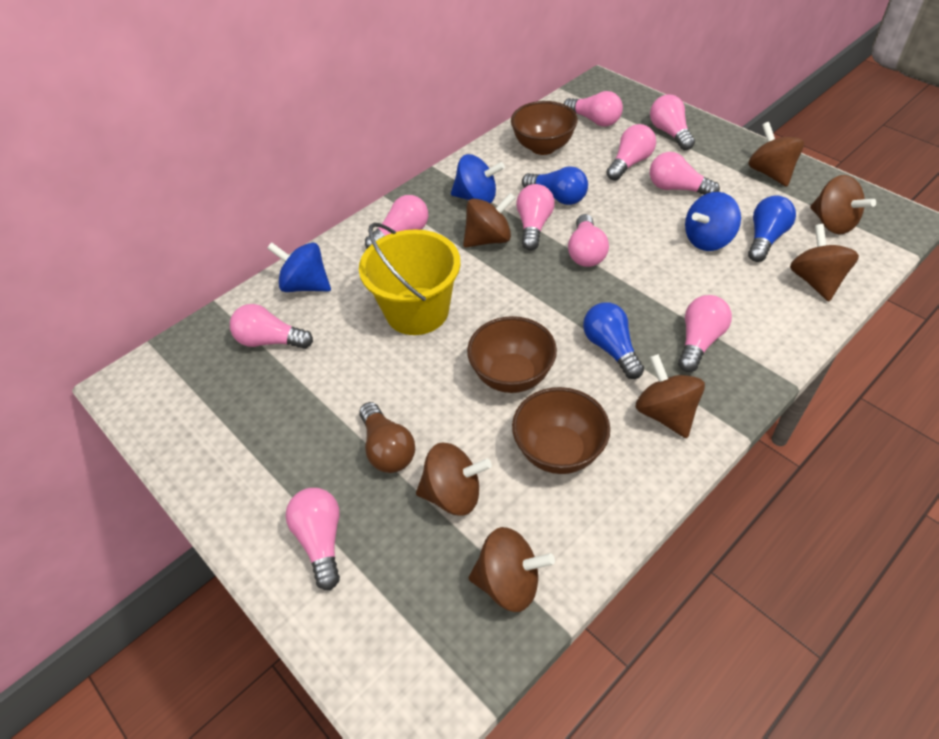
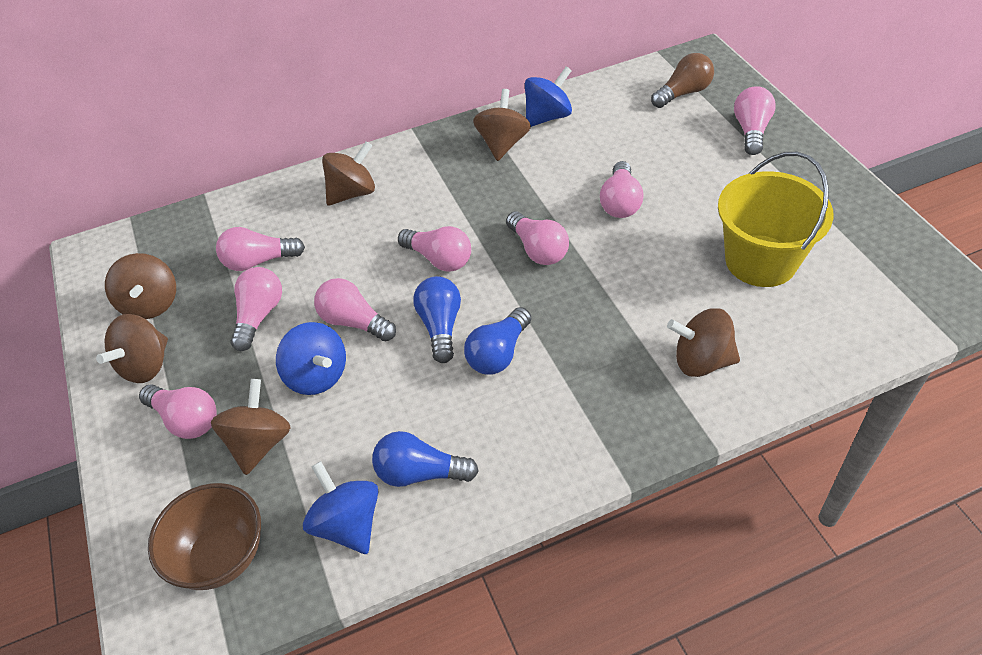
brown bowl: 3 -> 1
brown spinning top: 7 -> 6
pink light bulb: 10 -> 8

